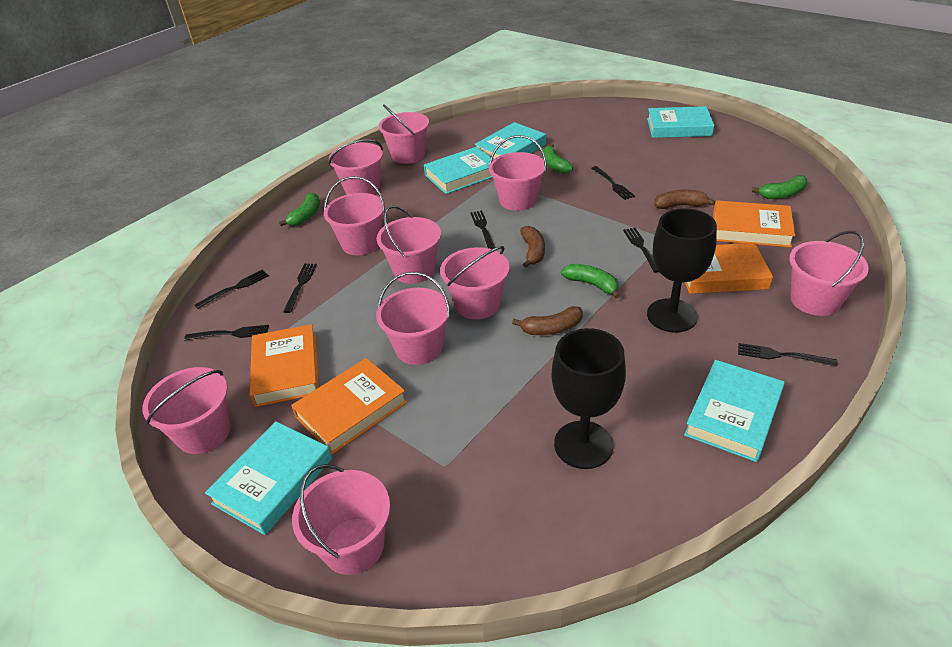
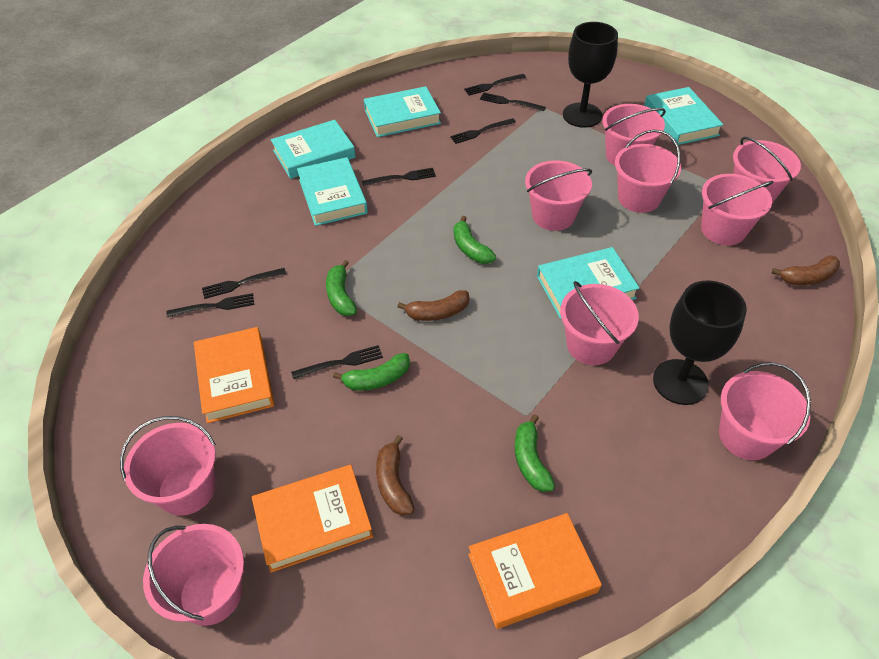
orange book: 4 -> 3
pink bucket: 10 -> 9

